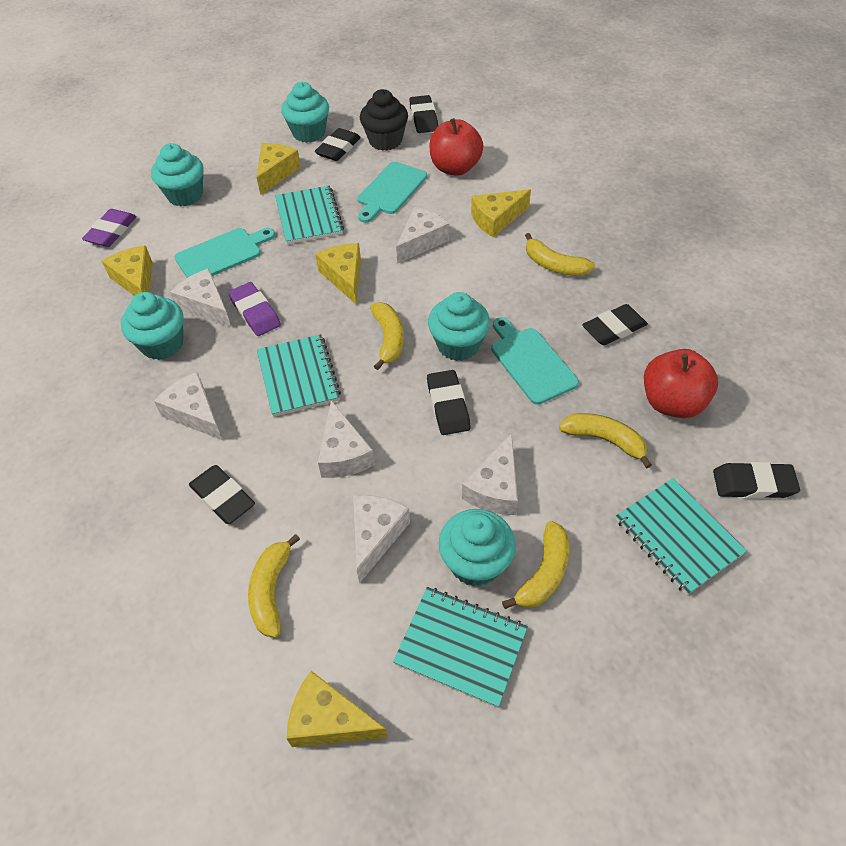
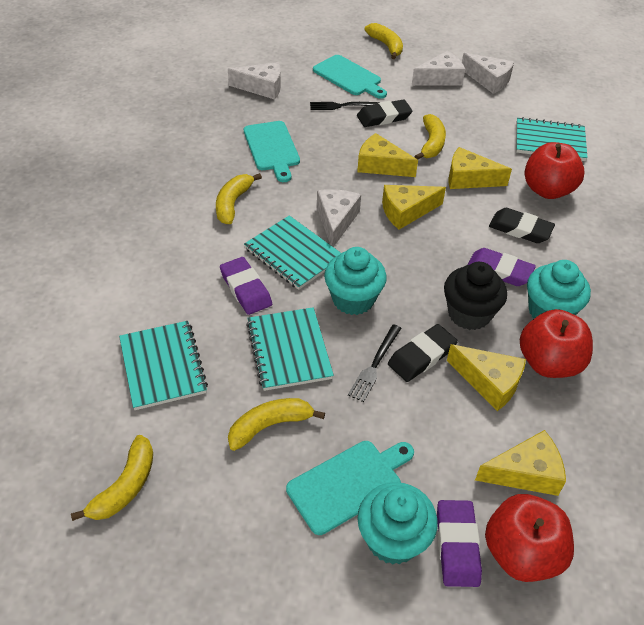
black eraser: 6 -> 3
black fork: 0 -> 2
purple eraser: 2 -> 3
red apple: 2 -> 3
turquoise cupcake: 5 -> 3
white cheese: 6 -> 4

